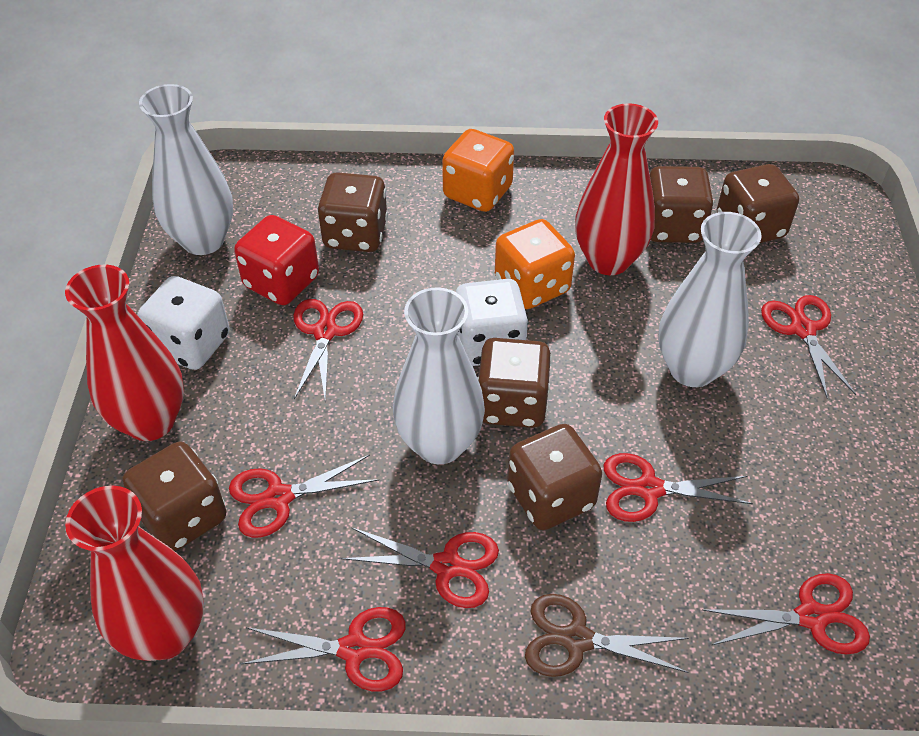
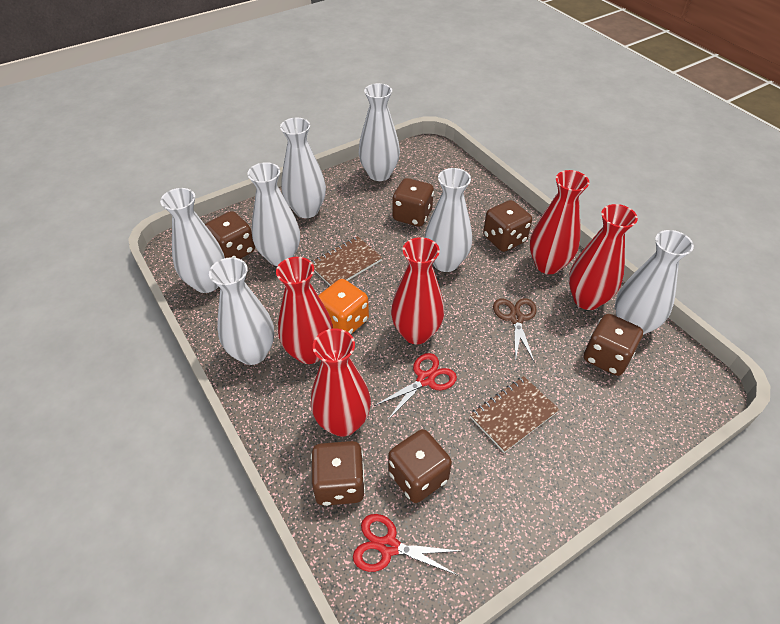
brown notebook: 0 -> 2
orange dice: 2 -> 1
red dice: 1 -> 0
red scissors: 7 -> 2
red vase: 3 -> 5
white dice: 2 -> 0
white vase: 3 -> 7

